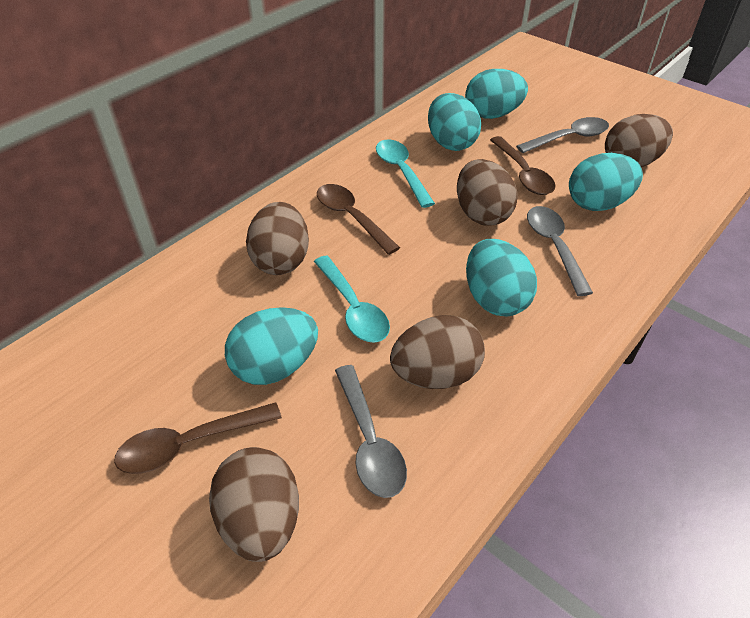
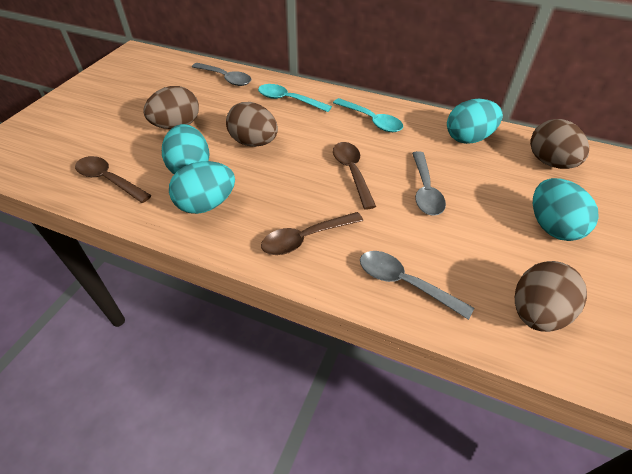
brown egg: 5 -> 4
turquoise egg: 5 -> 4

